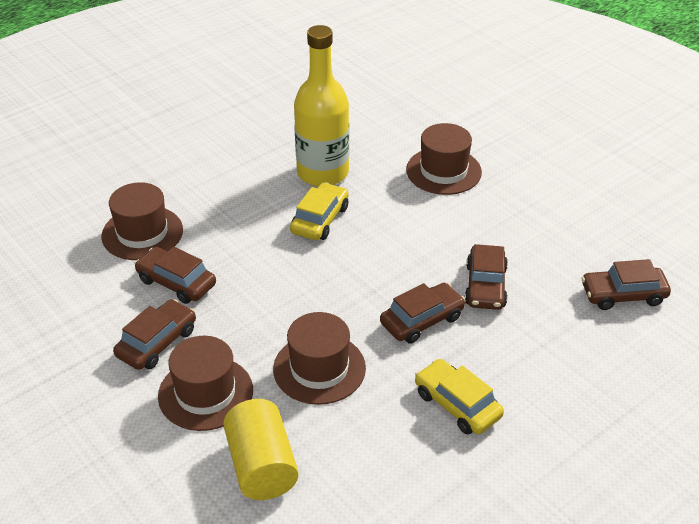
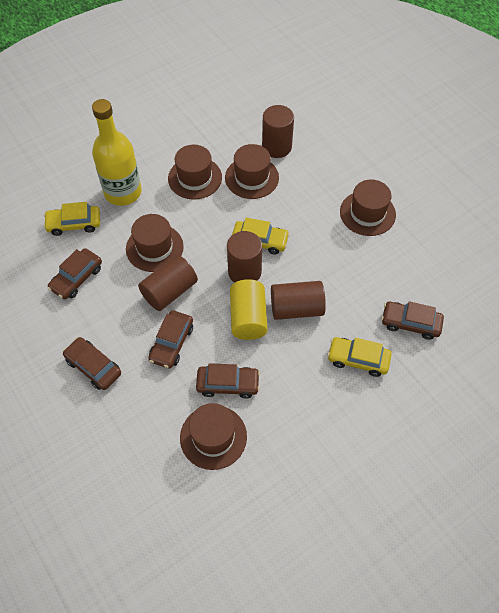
brown cylinder: 0 -> 4
brown hat: 4 -> 5
yellow car: 2 -> 3

